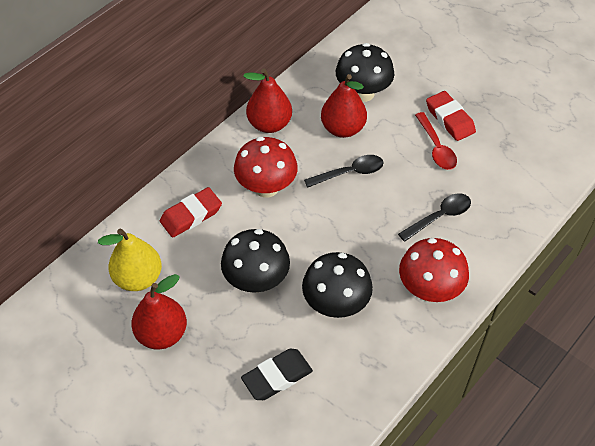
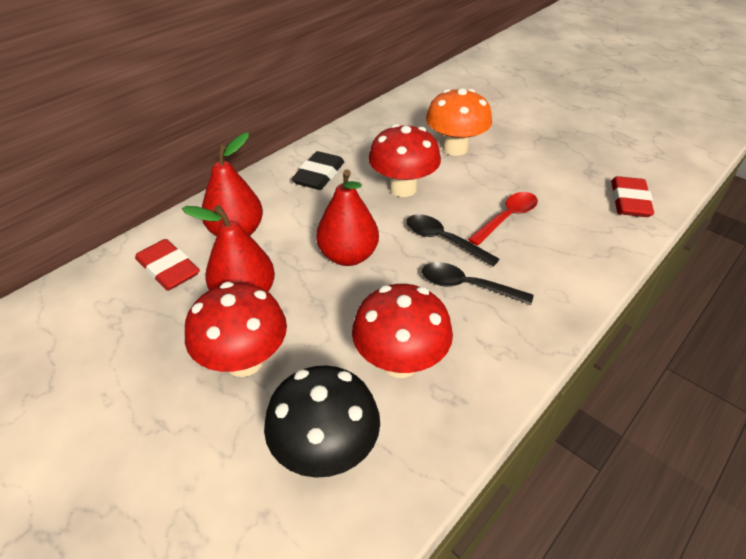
black mushroom: 3 -> 1
orange mushroom: 0 -> 1
red mushroom: 2 -> 3
yellow pear: 1 -> 0

